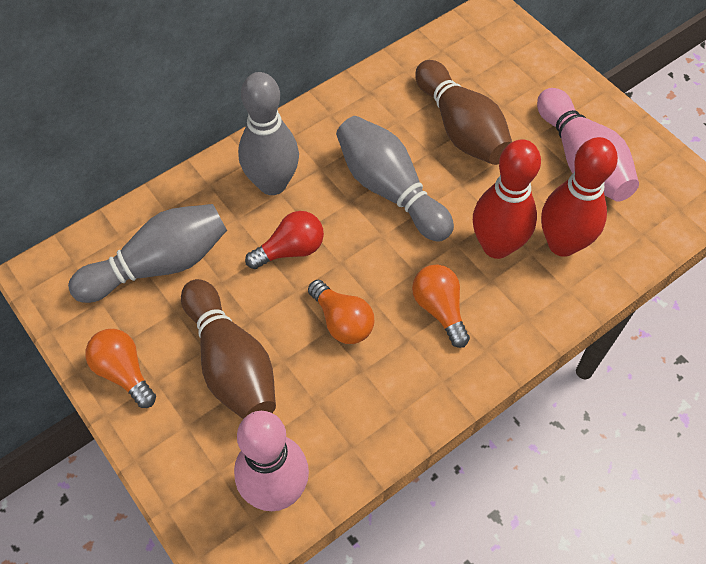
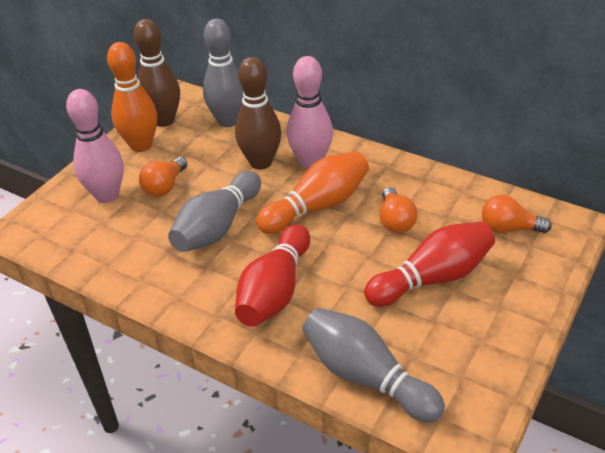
orange bowling pin: 0 -> 2
red light bulb: 1 -> 0

